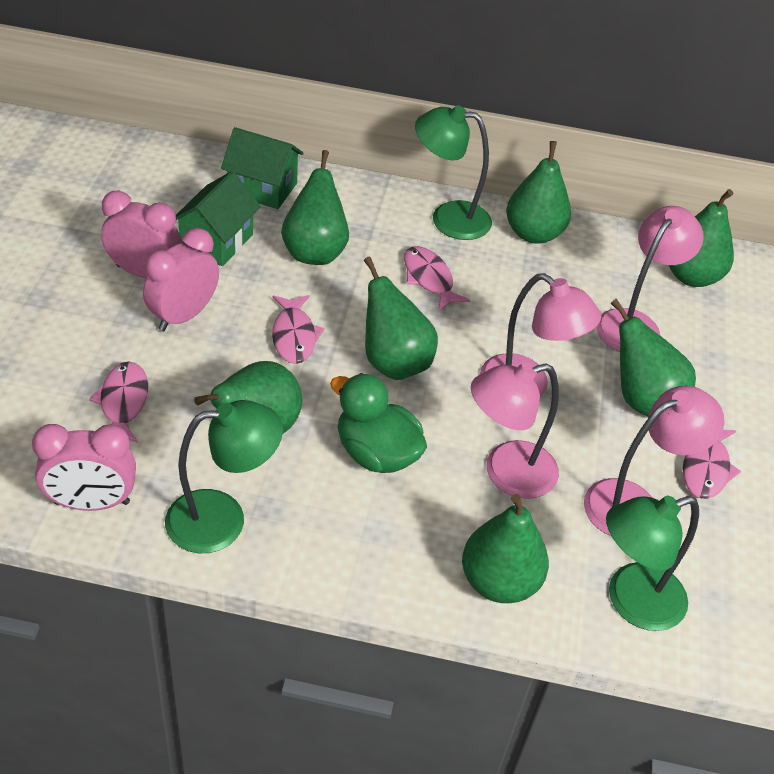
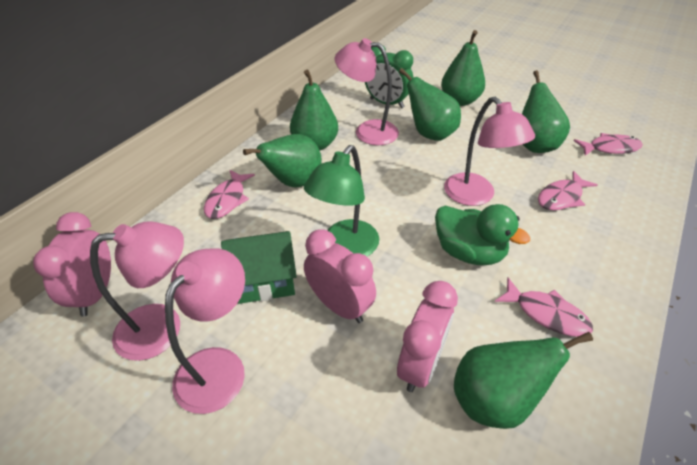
green clock: 0 -> 1
green house: 2 -> 1
green lamp: 3 -> 1
green pear: 7 -> 6

